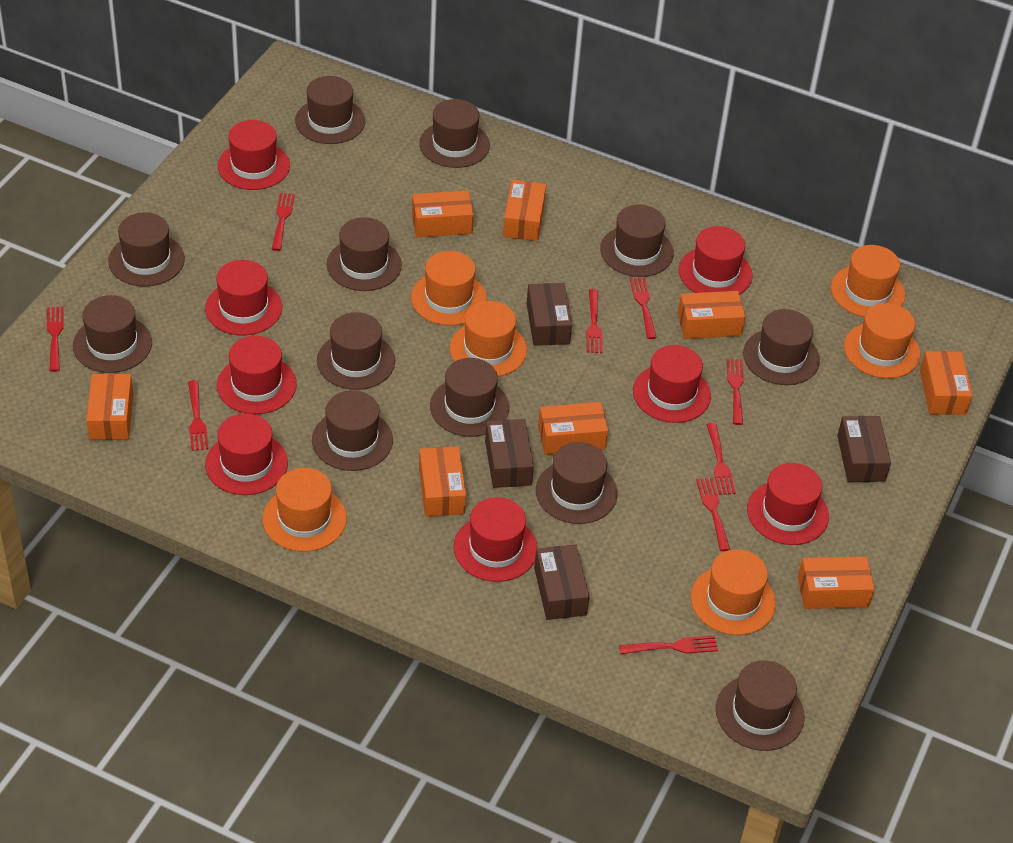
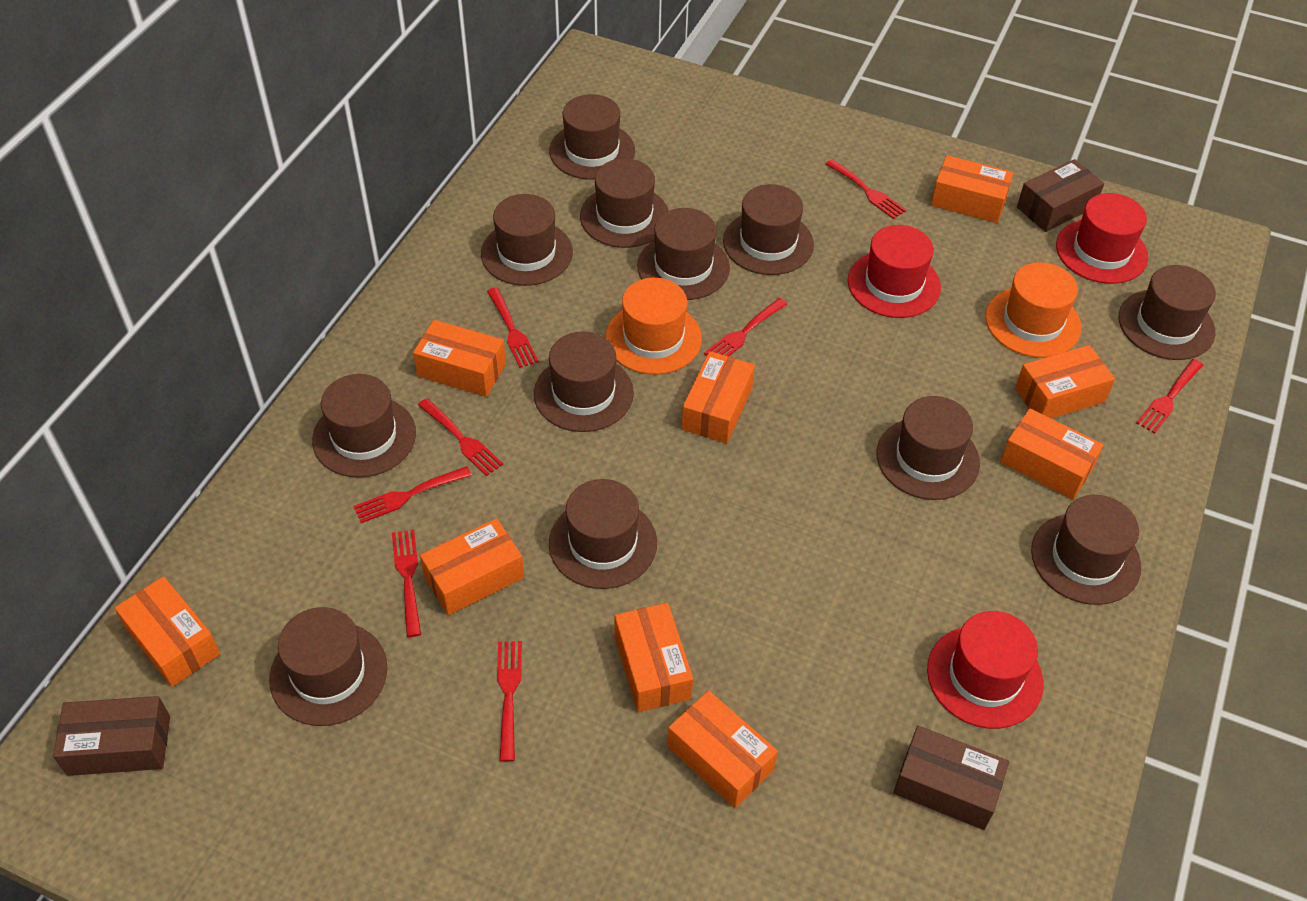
brown box: 4 -> 3
orange box: 8 -> 9
orange hat: 6 -> 2
red fork: 9 -> 8
red hat: 8 -> 3

